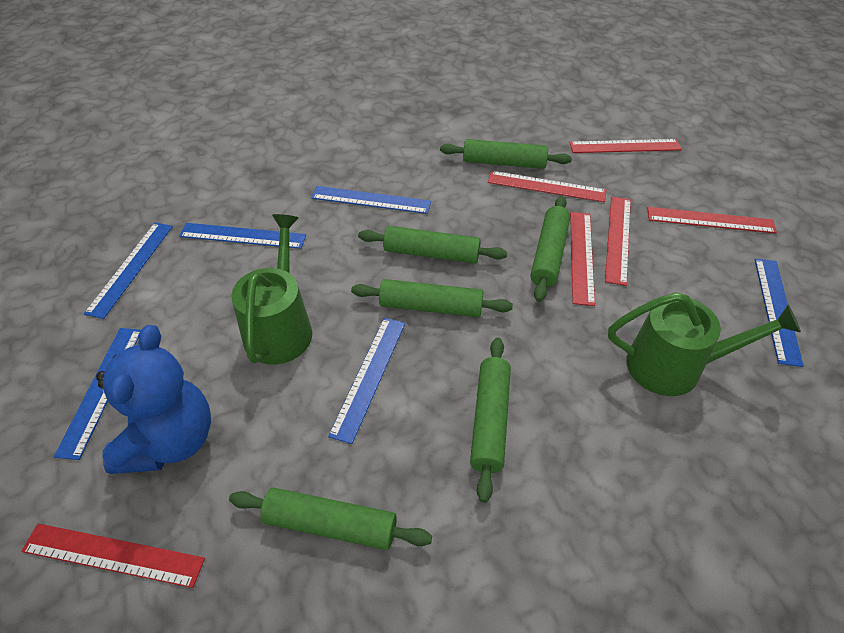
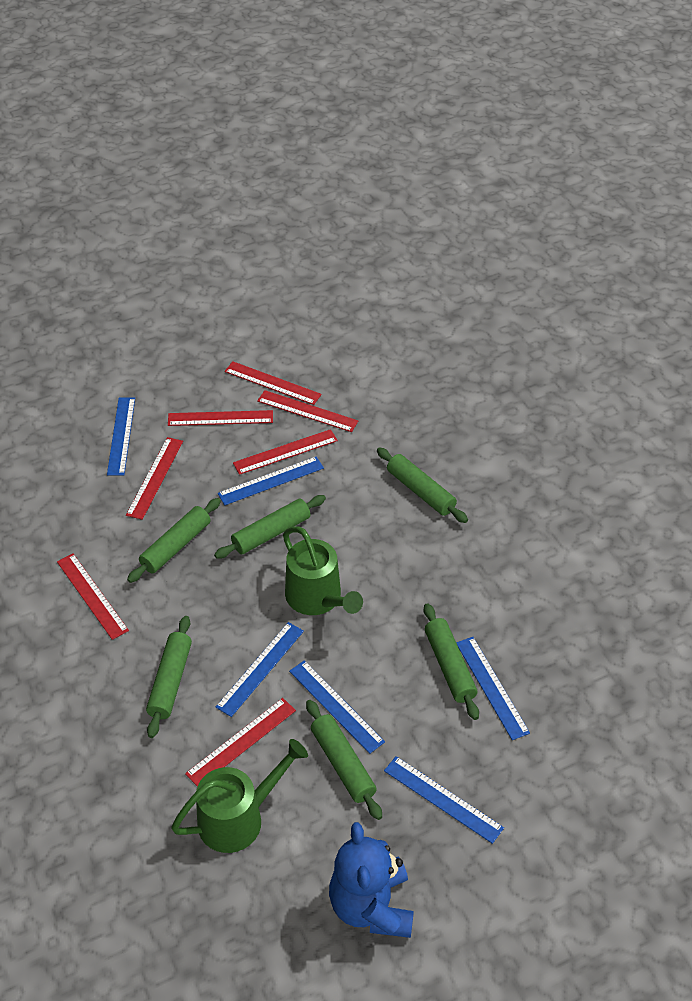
red ruler: 6 -> 7

